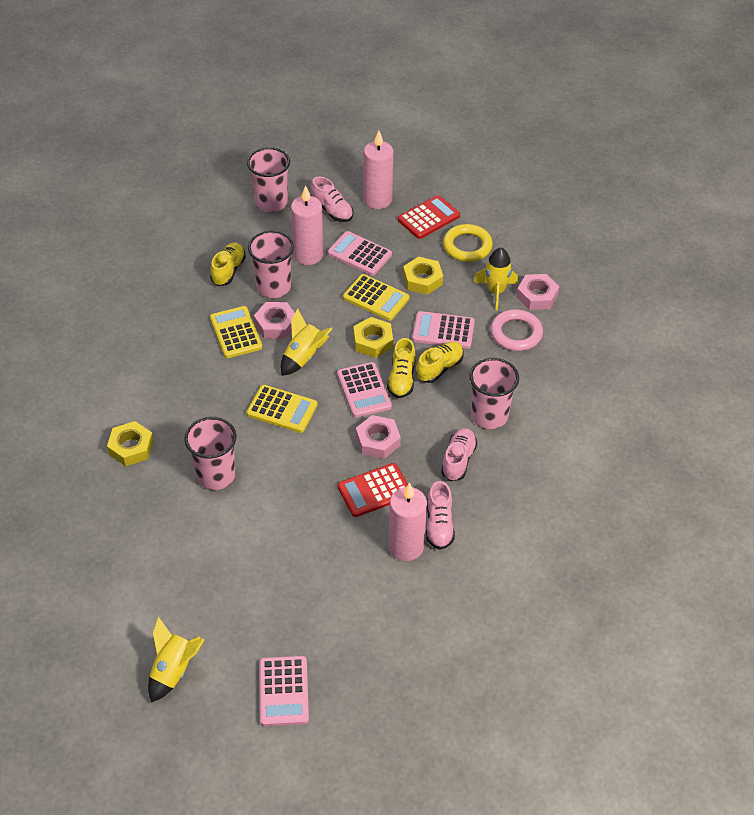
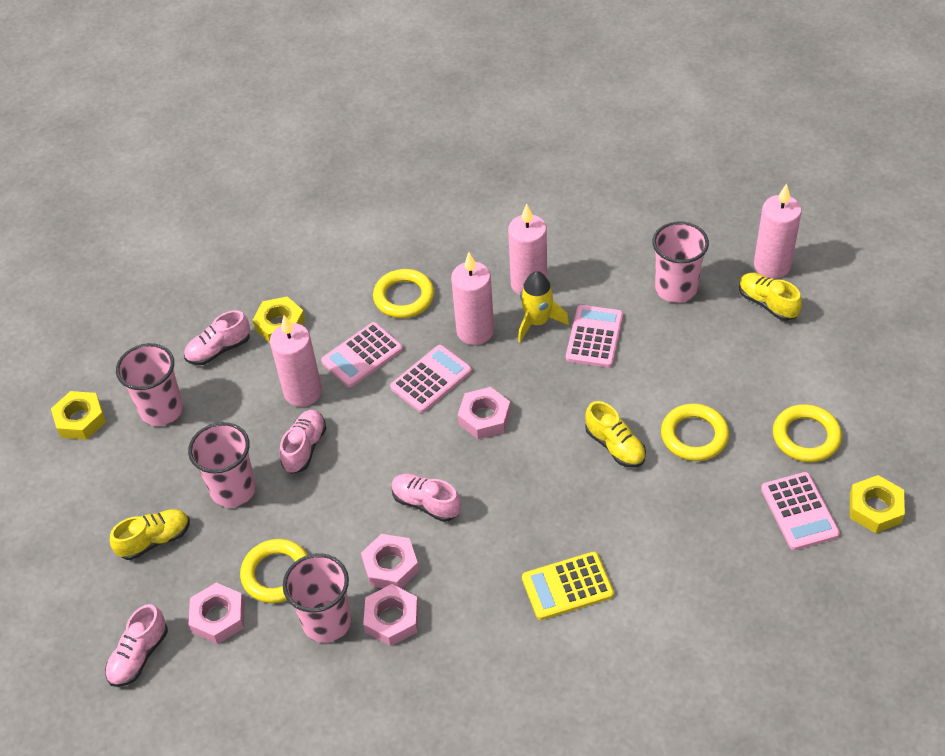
pink candle: 3 -> 4
pink nut: 3 -> 4
pink ring: 1 -> 0
pink shoe: 3 -> 4
red calculator: 2 -> 0
yellow calculator: 3 -> 1
yellow ring: 1 -> 4
yellow rocket: 3 -> 1

